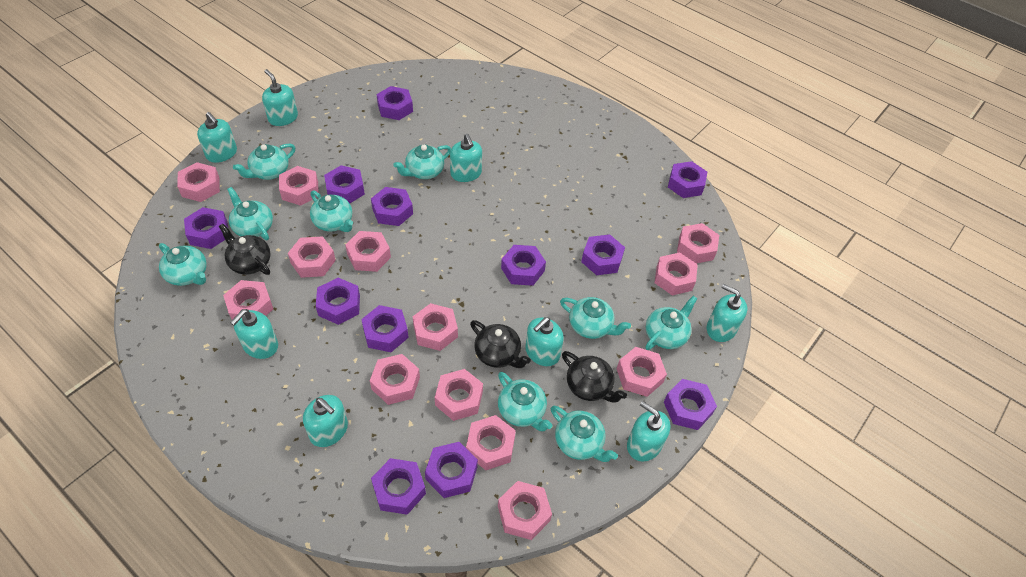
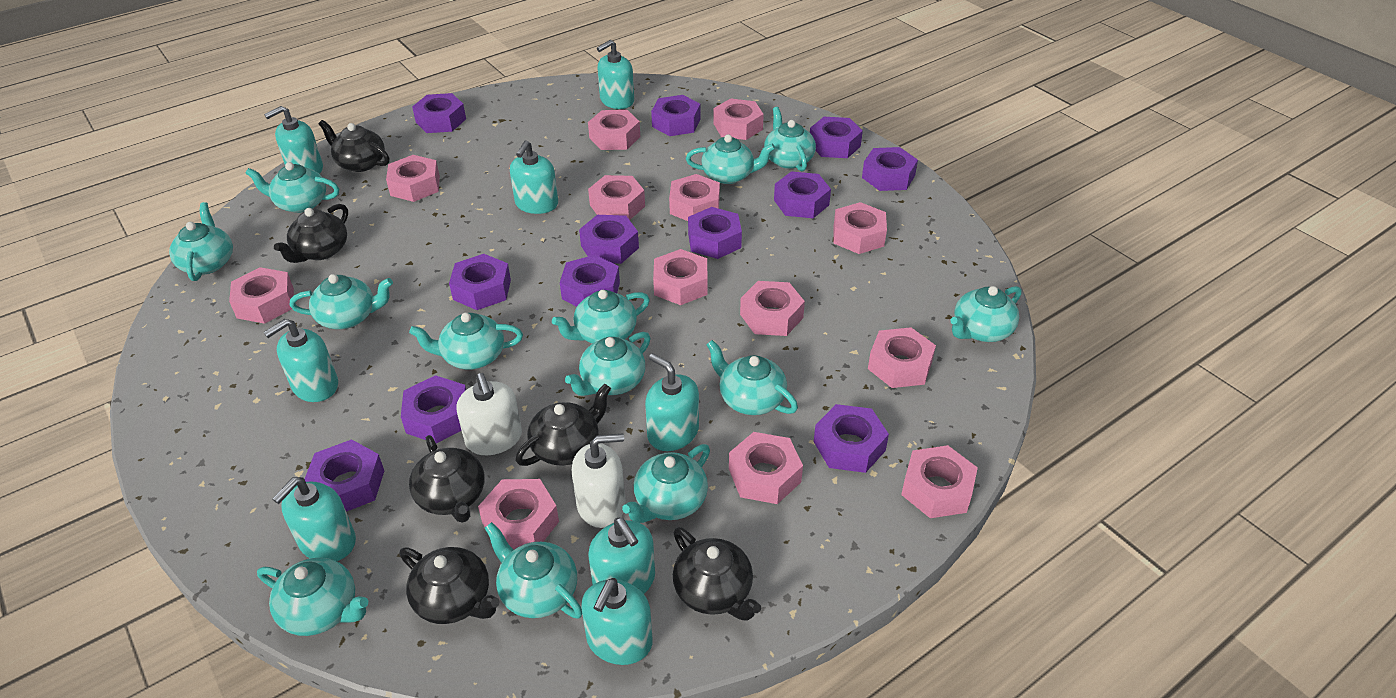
black teapot: 3 -> 6
turquoise teapot: 9 -> 13
white soap dispenser: 0 -> 2

